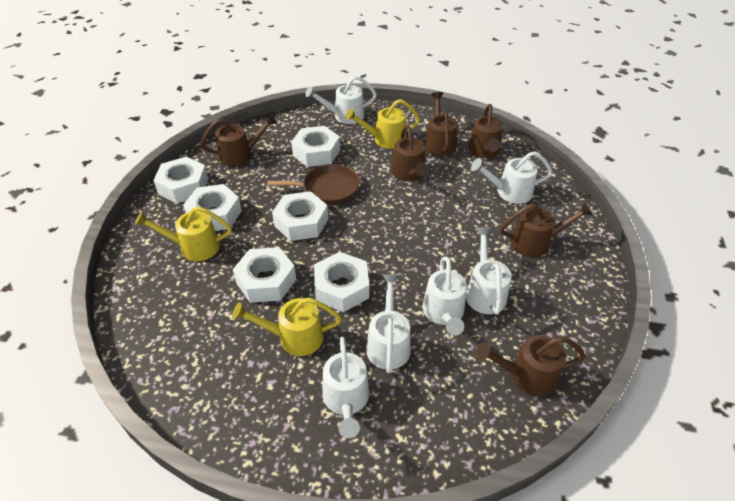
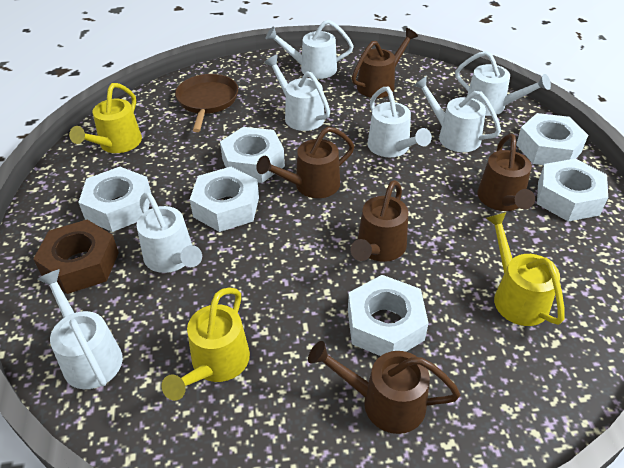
brown nut: 0 -> 1
brown watering can: 6 -> 5
white watering can: 6 -> 7

